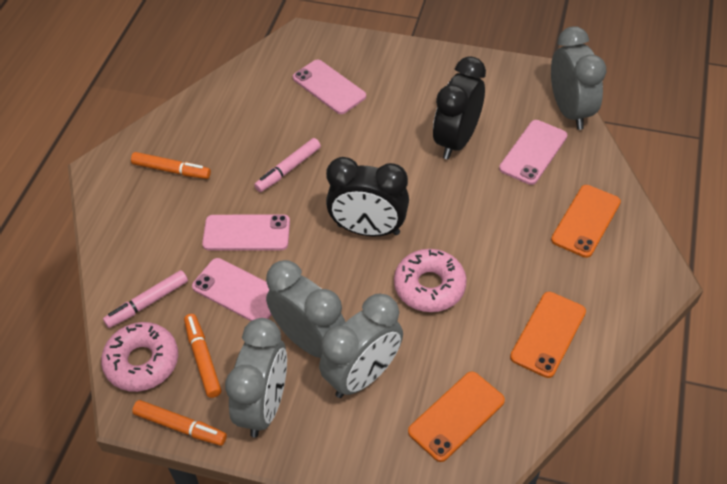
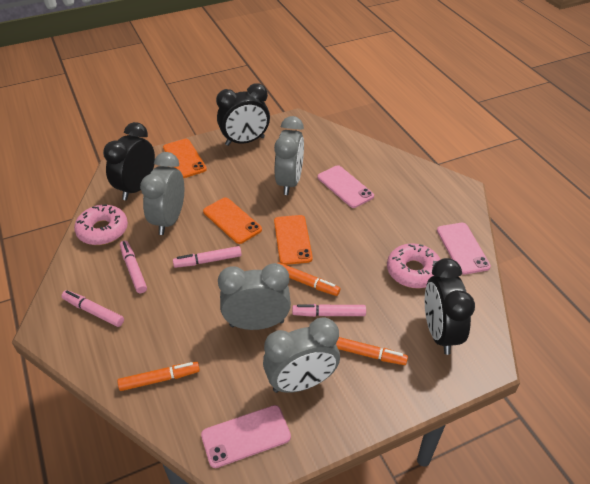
black clock: 2 -> 3
pink marker: 2 -> 4
pink phone: 4 -> 3

